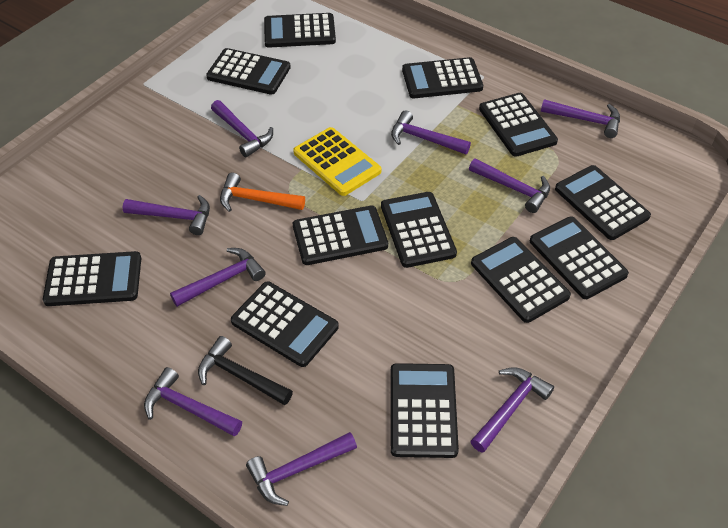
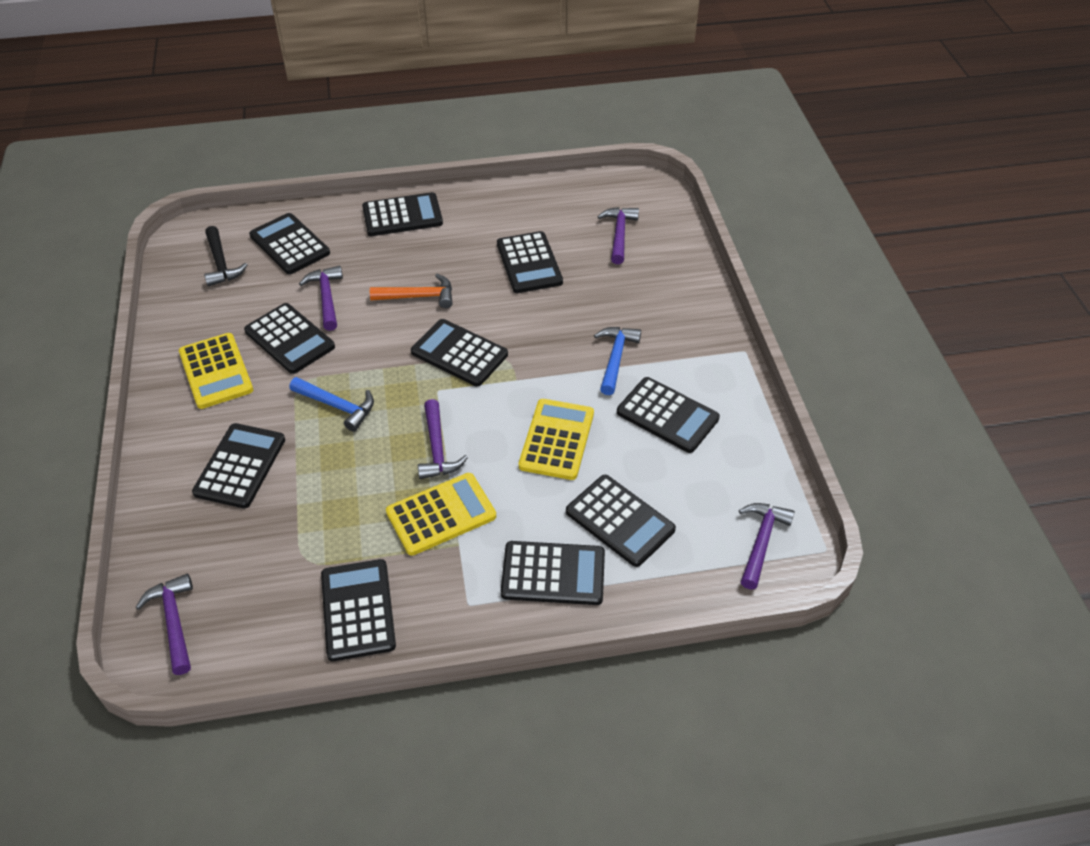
black calculator: 12 -> 10
blue hammer: 0 -> 2
purple hammer: 9 -> 5
yellow calculator: 1 -> 3

